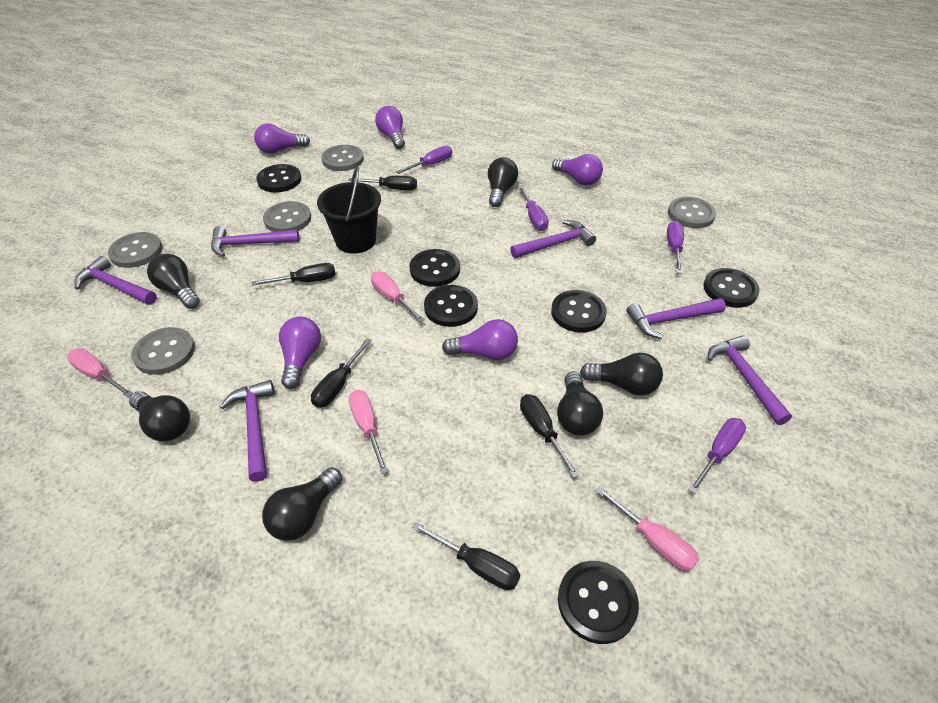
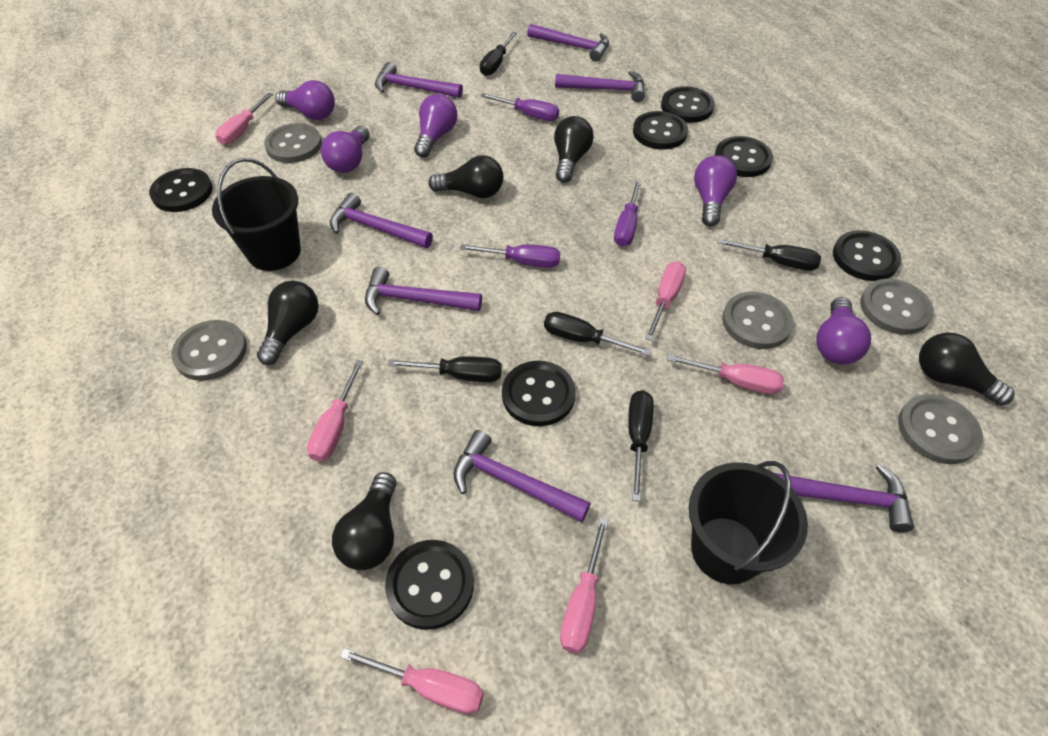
black bucket: 1 -> 2
black button: 6 -> 7
black light bulb: 6 -> 5
pink screwdriver: 4 -> 6
purple hammer: 6 -> 7
purple screwdriver: 4 -> 3

